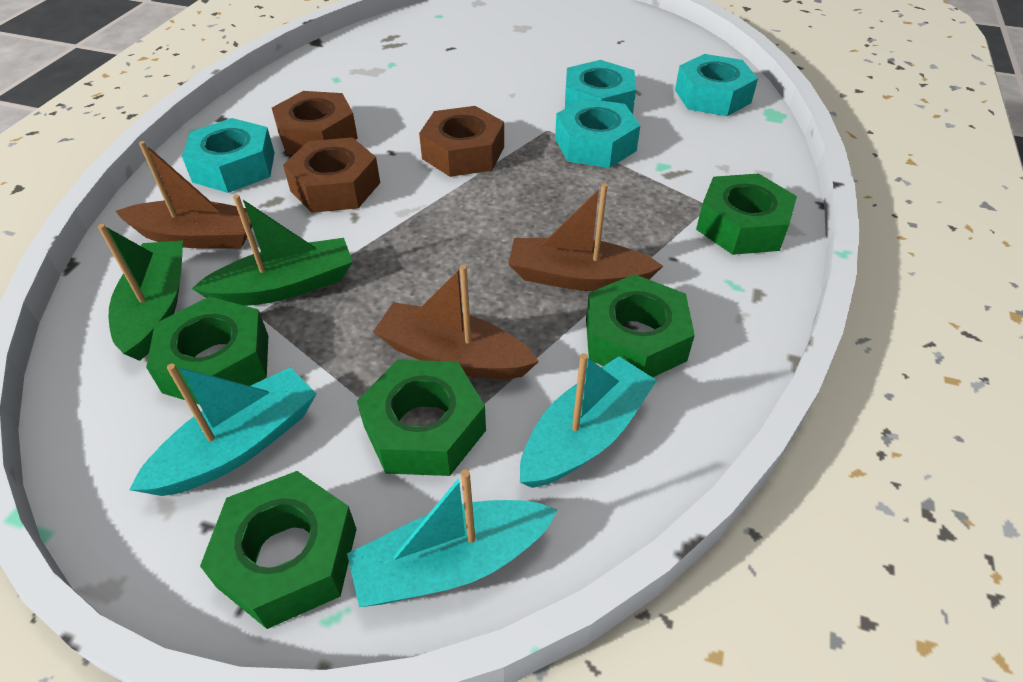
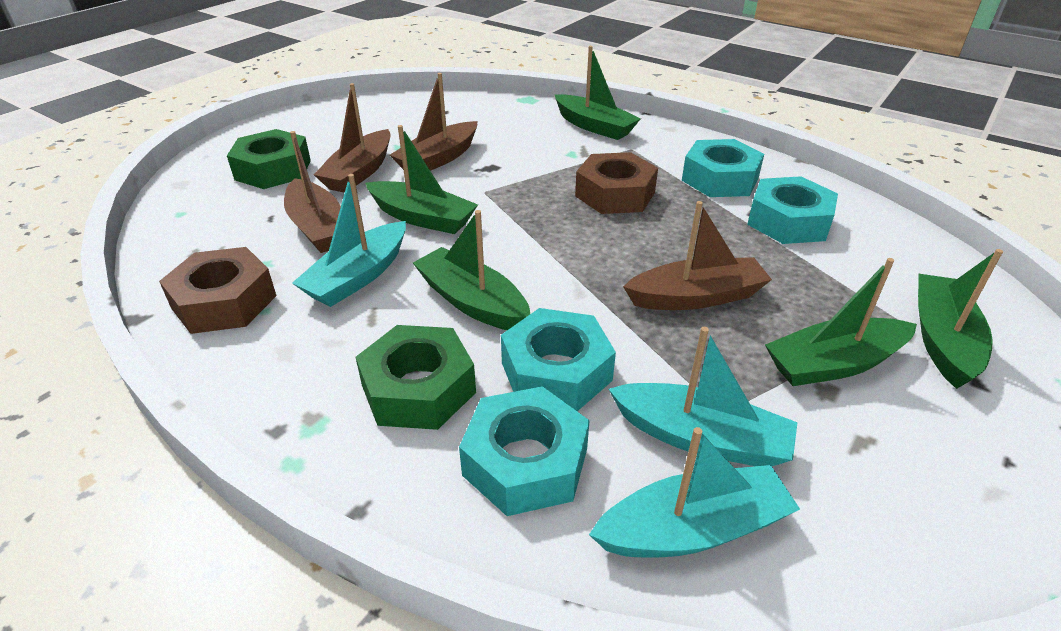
brown boat: 3 -> 4
brown nut: 3 -> 2
green boat: 2 -> 5
green nut: 5 -> 2

